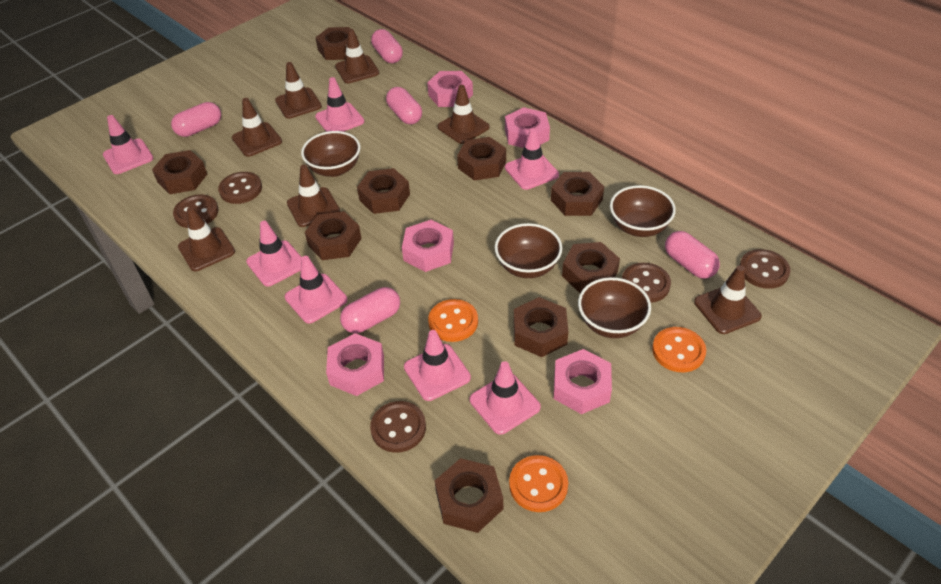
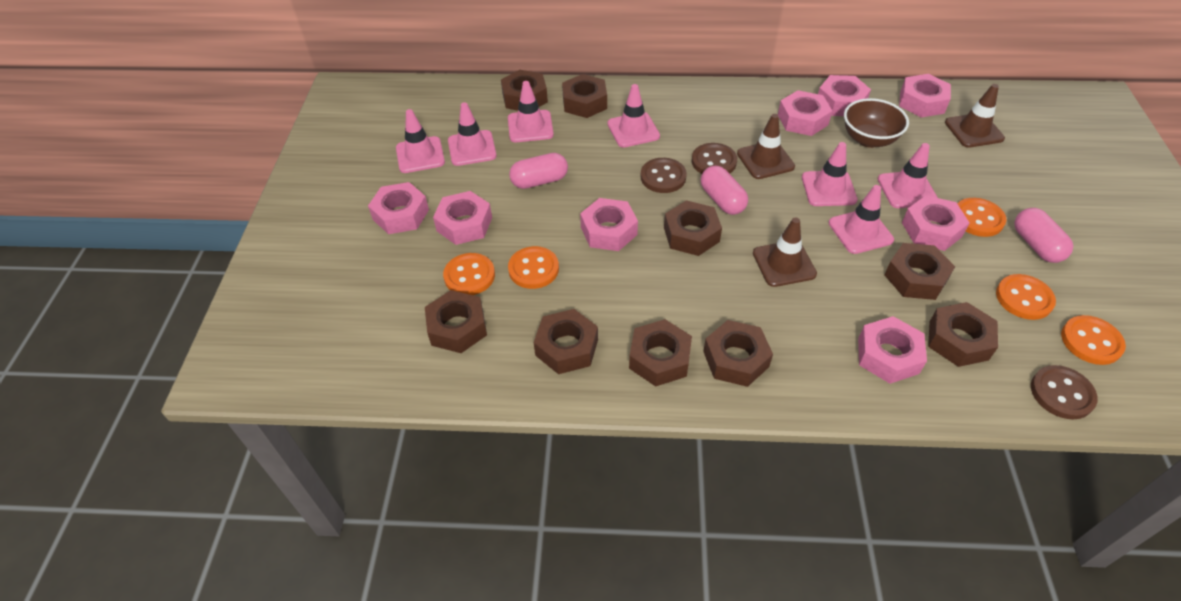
brown bowl: 4 -> 1
brown button: 5 -> 3
brown traffic cone: 7 -> 3
orange button: 3 -> 5
pink capsule: 5 -> 3
pink nut: 5 -> 8

